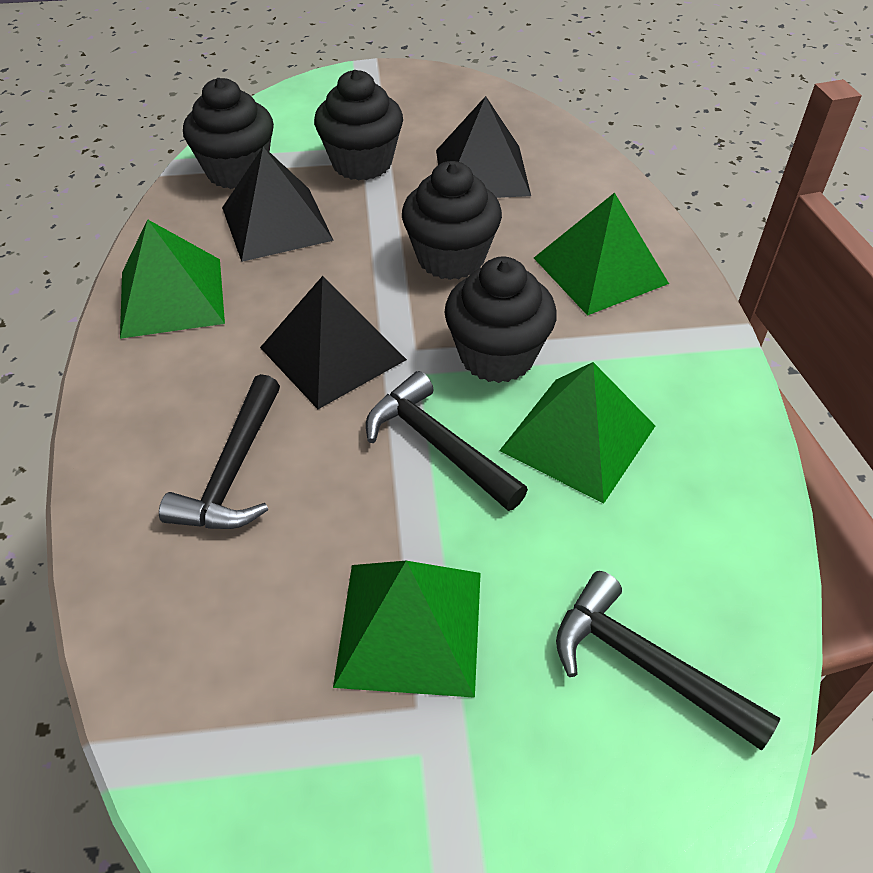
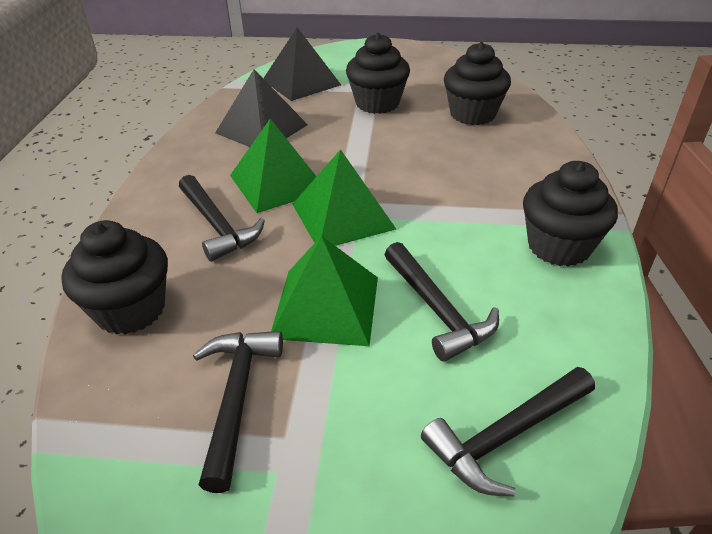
black hammer: 3 -> 4
black pyramid: 3 -> 2
green pyramid: 4 -> 3

